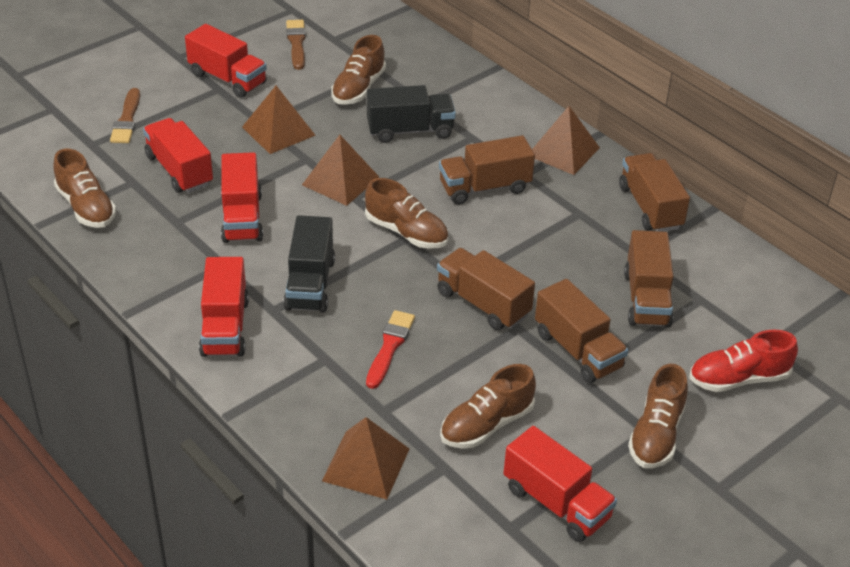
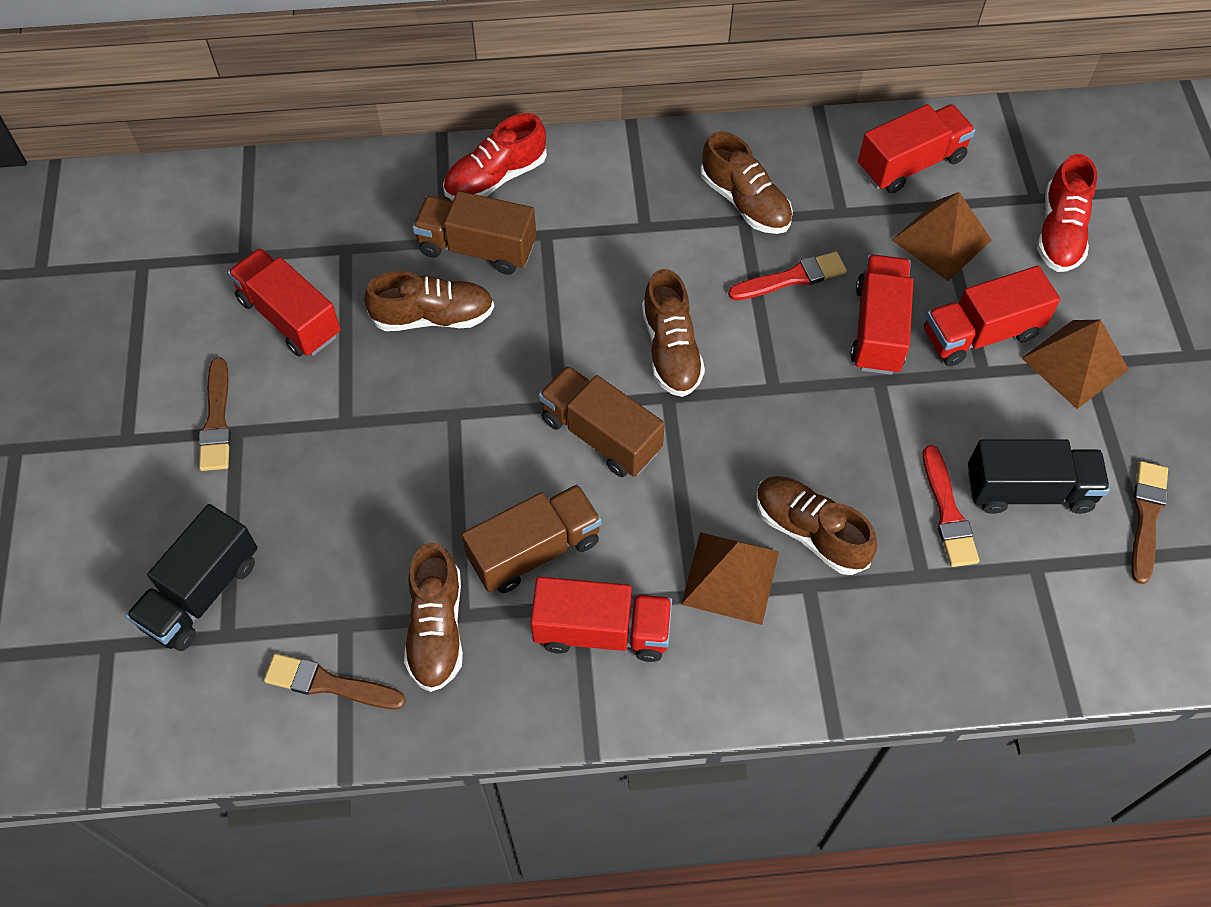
brown brush: 2 -> 3
brown pyramid: 4 -> 3
brown truck: 5 -> 3
red brush: 1 -> 2
red shoe: 1 -> 2

